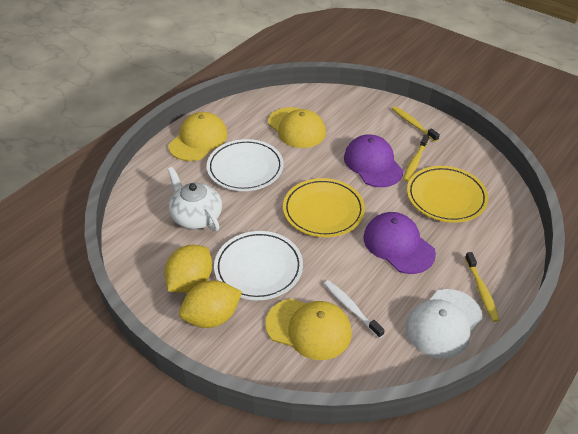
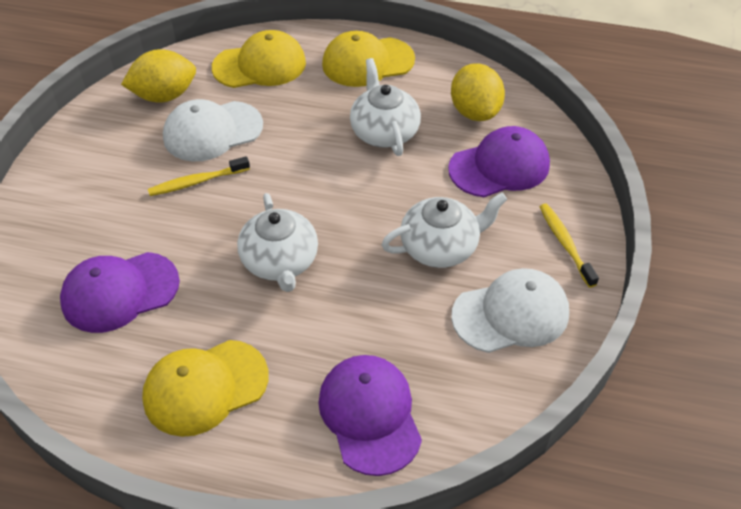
purple cap: 2 -> 3
white cap: 1 -> 2
white plate: 2 -> 0
white teapot: 1 -> 3
white toothbrush: 1 -> 0
yellow plate: 2 -> 0
yellow toothbrush: 3 -> 2

